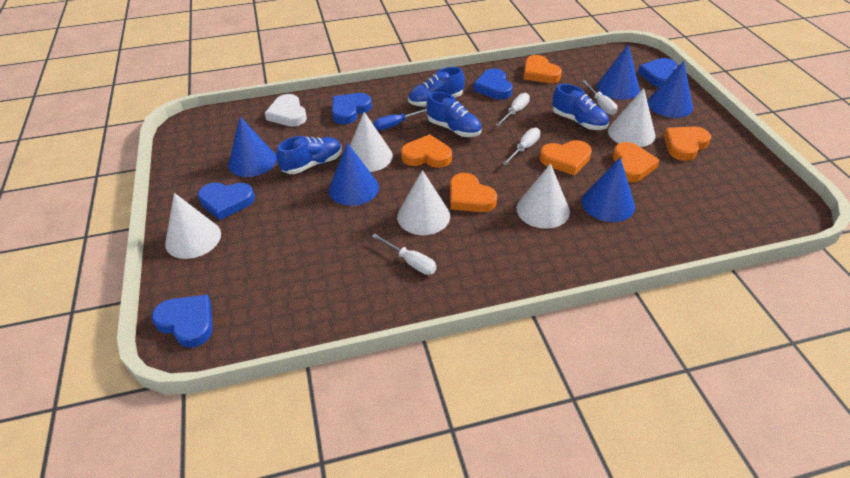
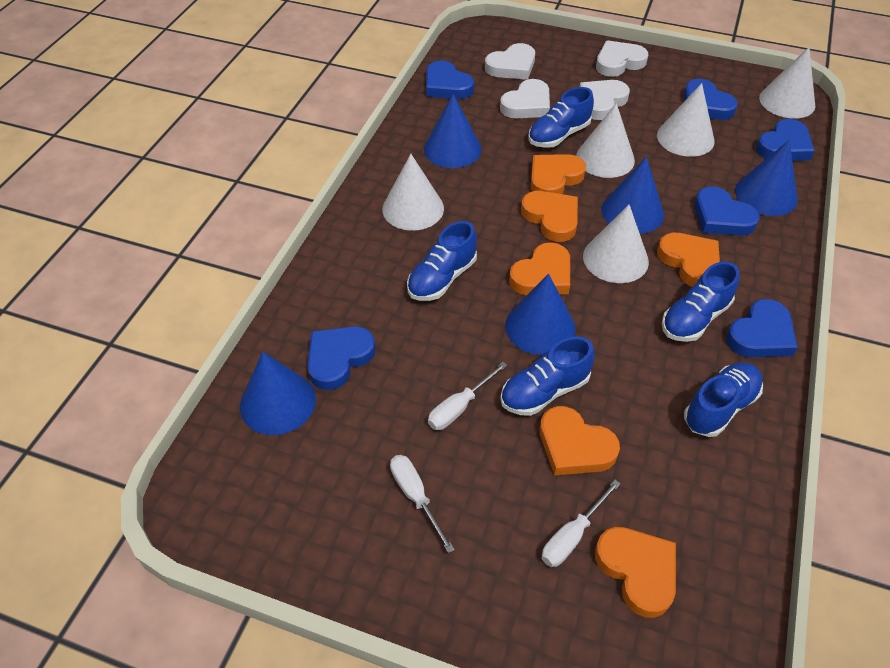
blue heart: 5 -> 6
blue screwdriver: 1 -> 0
blue shoe: 4 -> 5
white heart: 1 -> 4
white screwdriver: 4 -> 3

